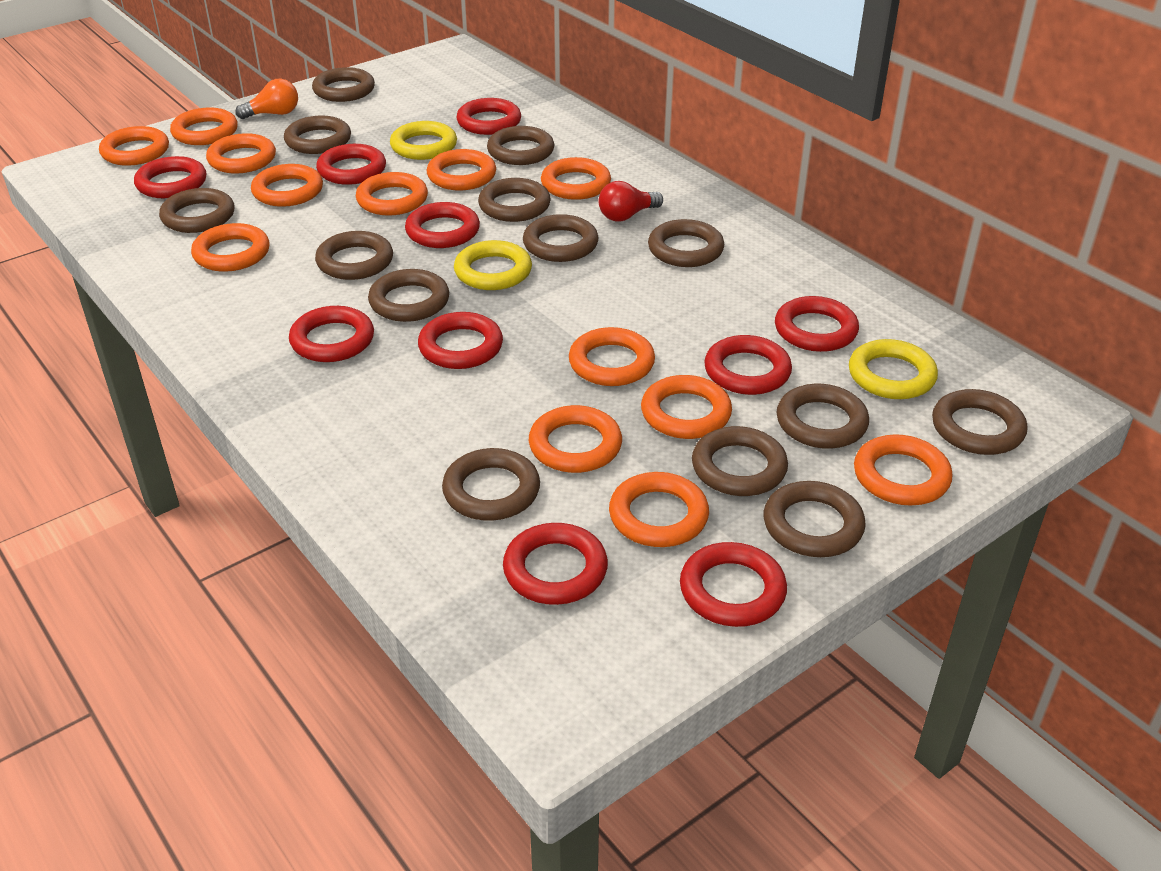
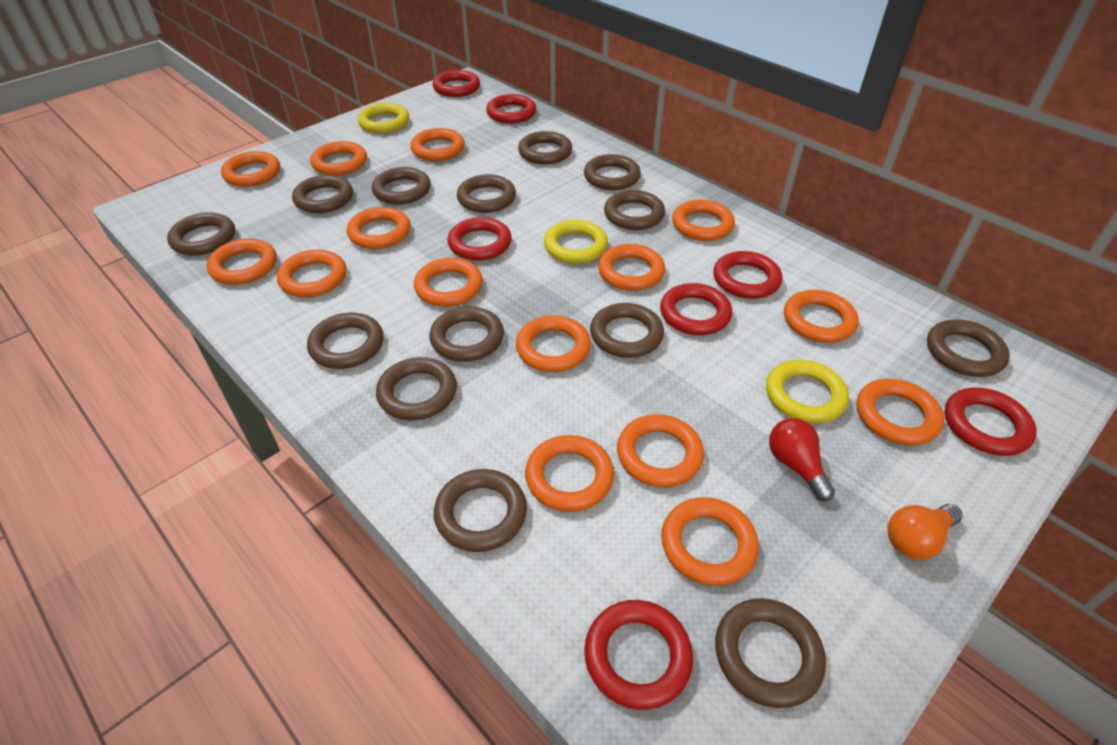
orange ring: 13 -> 15
red ring: 10 -> 7

